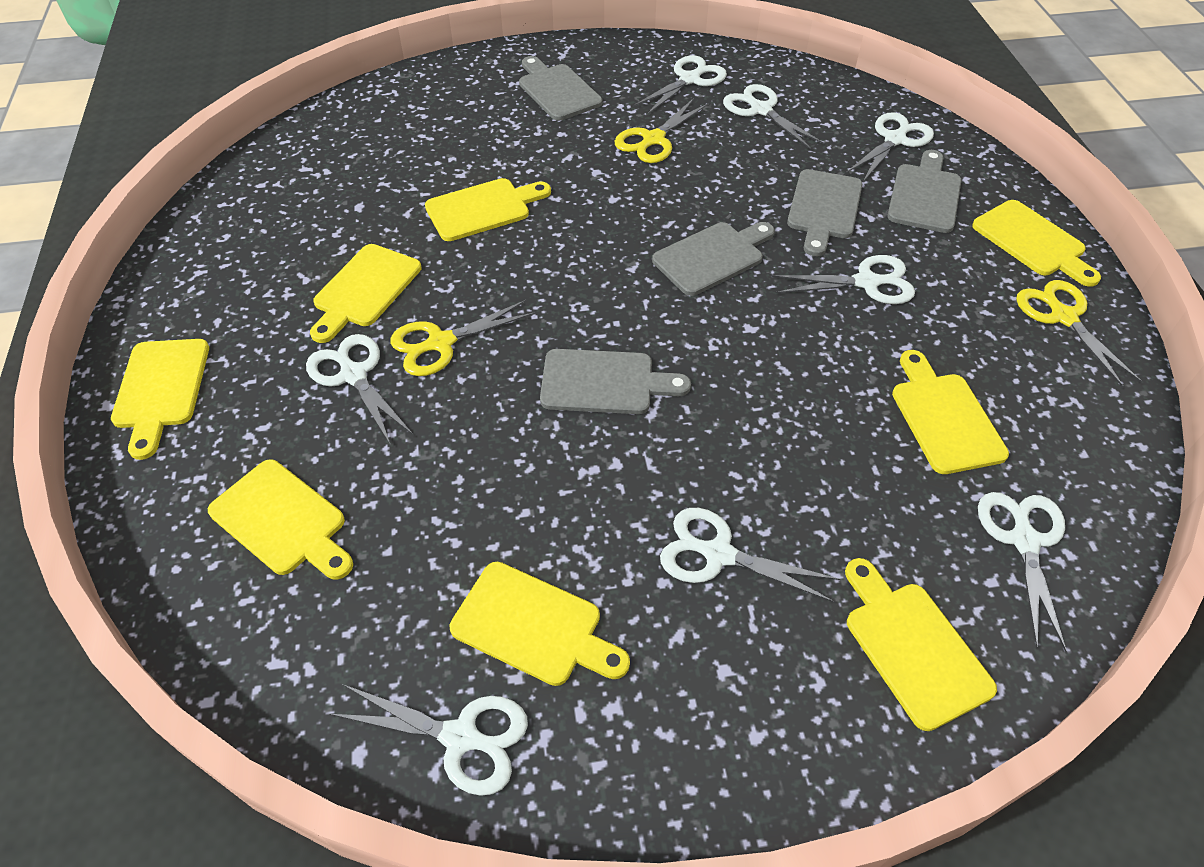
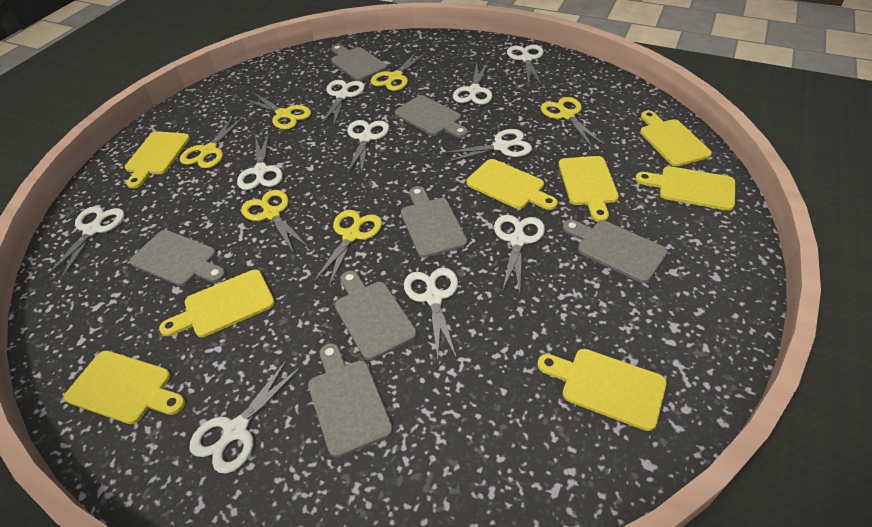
grey cutting board: 5 -> 7
white scissors: 8 -> 10
yellow scissors: 3 -> 6

